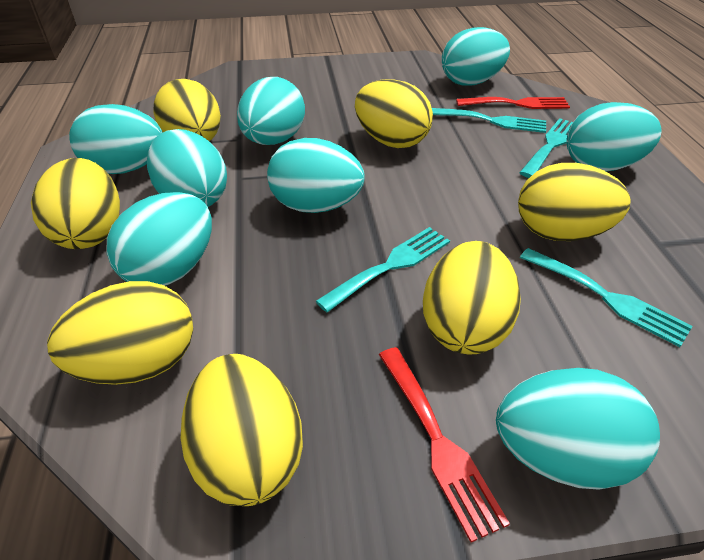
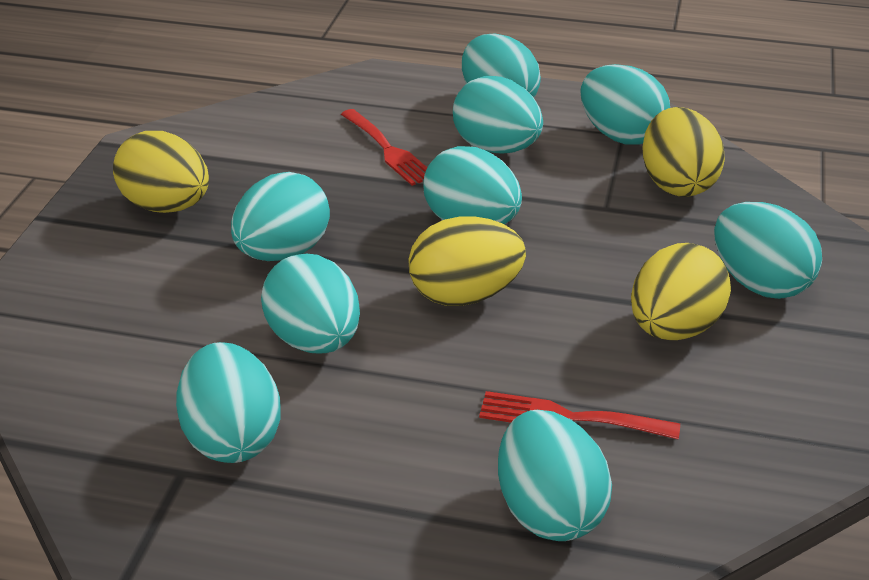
turquoise egg: 8 -> 9
turquoise fork: 4 -> 0
yellow egg: 7 -> 4

